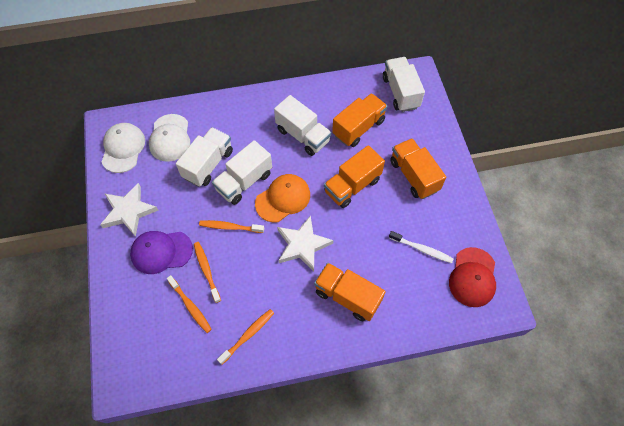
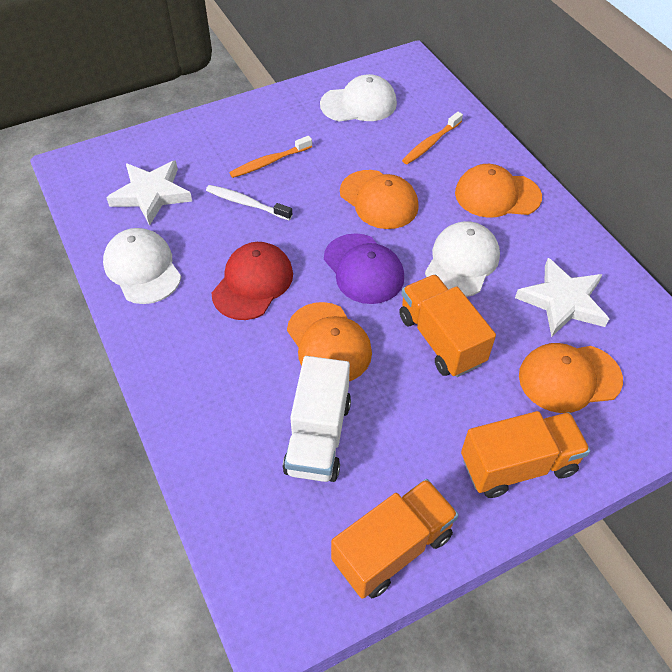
orange cap: 1 -> 4
orange toothbrush: 4 -> 2
orange truck: 4 -> 3
white cap: 2 -> 3
white truck: 4 -> 1

